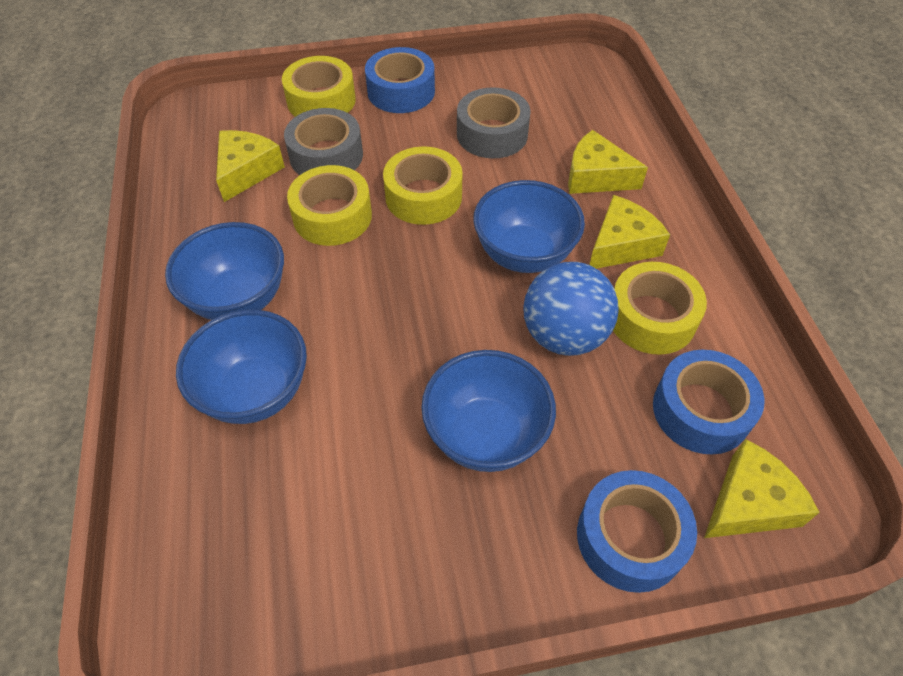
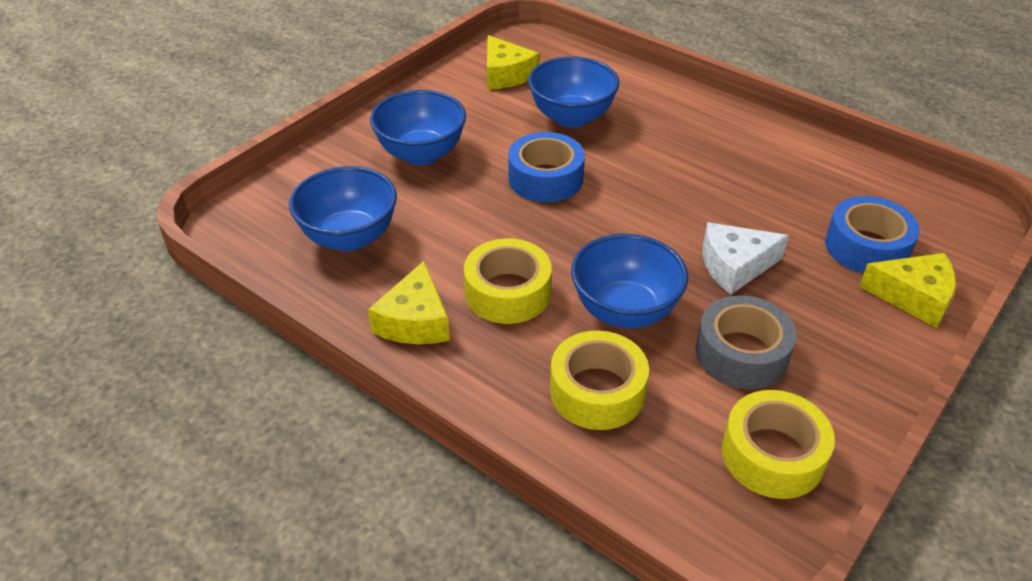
blue ball: 1 -> 0
blue tape: 3 -> 2
grey tape: 2 -> 1
white cheese: 0 -> 1
yellow cheese: 4 -> 3
yellow tape: 4 -> 3

